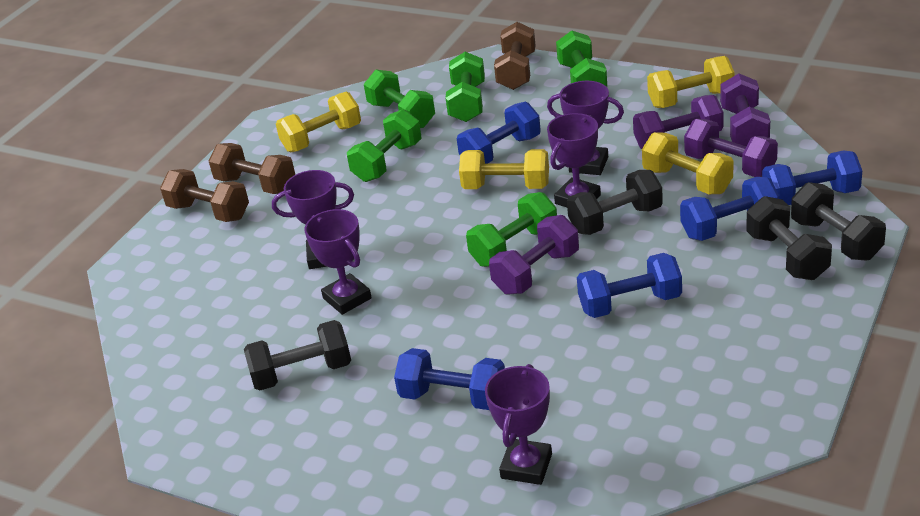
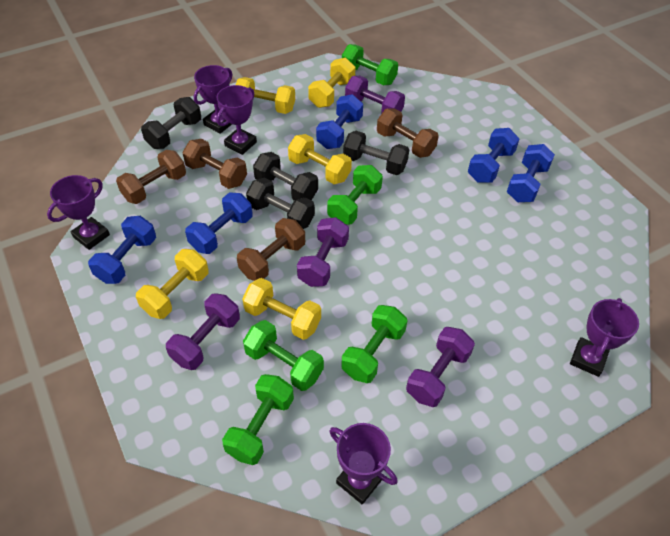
brown dumbbell: 3 -> 4
yellow dumbbell: 4 -> 5

